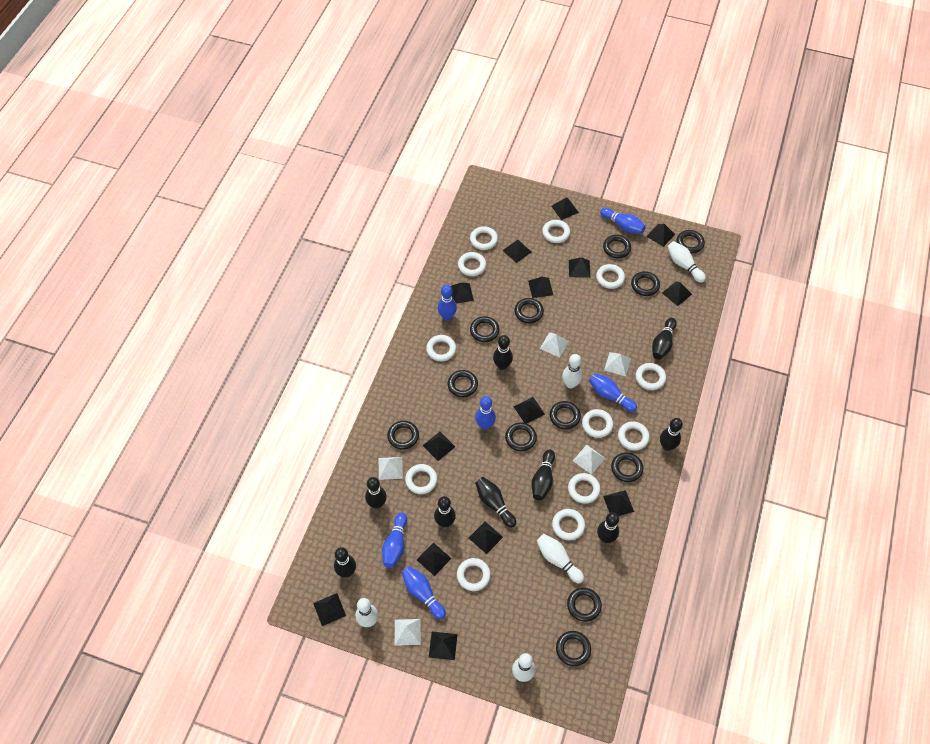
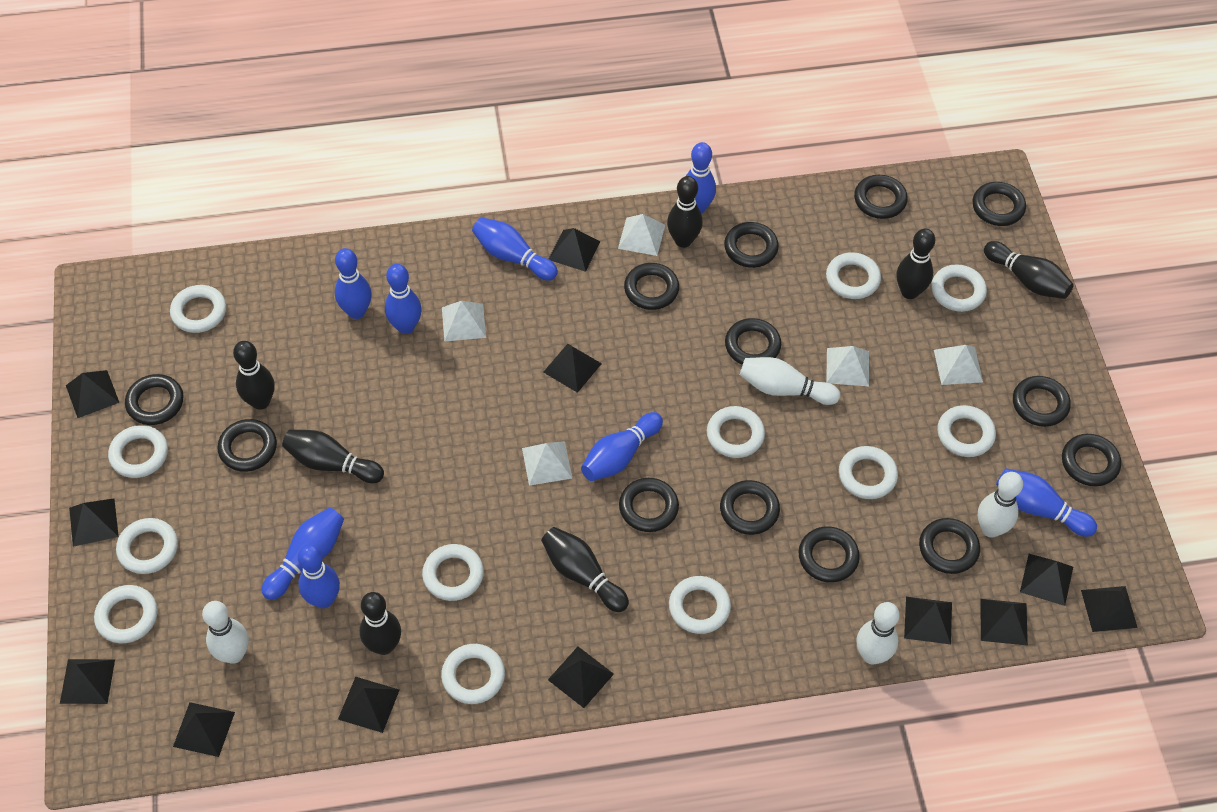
black bowling pin: 9 -> 7
black pyramid: 14 -> 12
black ring: 12 -> 13
blue bowling pin: 6 -> 8
white bowling pin: 5 -> 4

